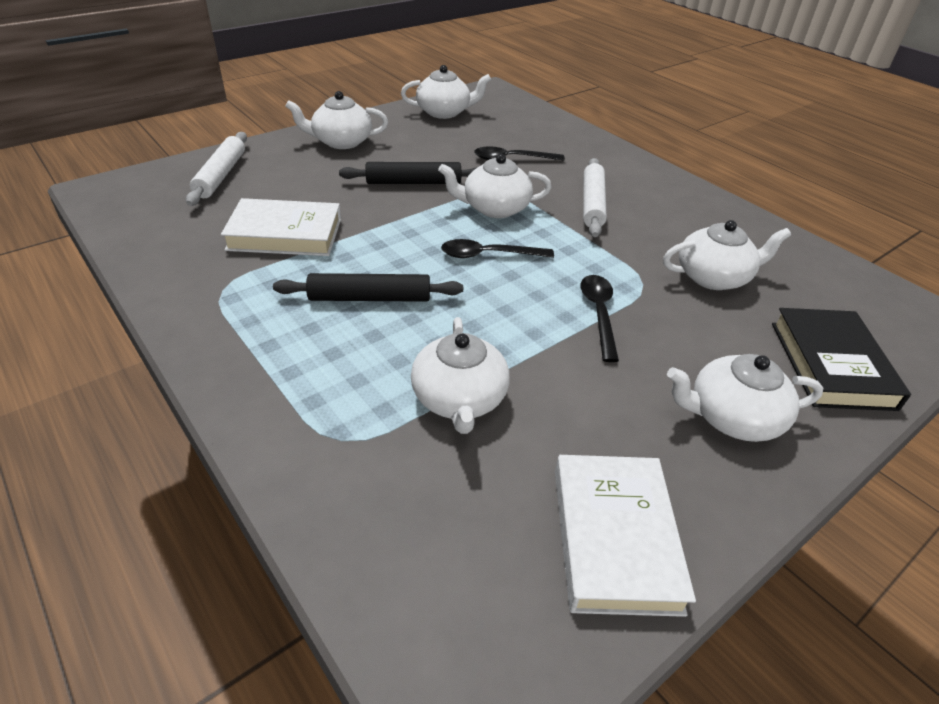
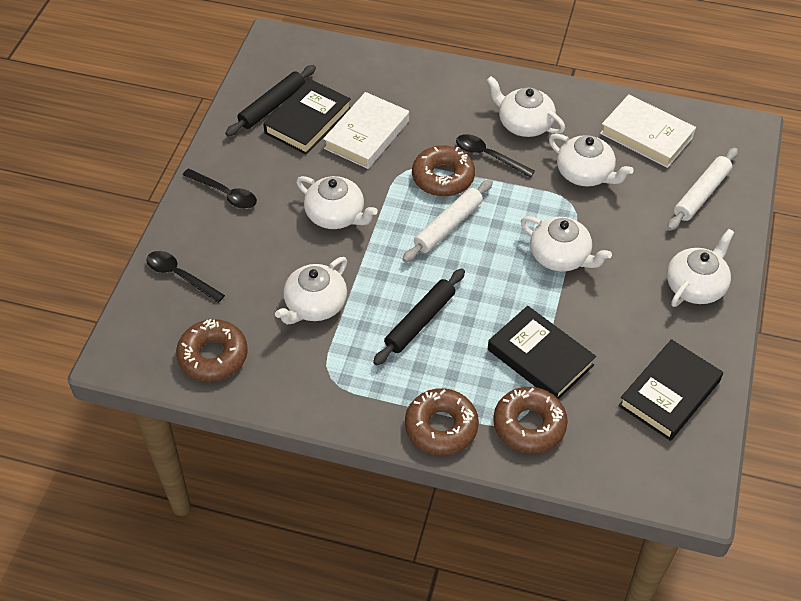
black book: 1 -> 3
brown donut: 0 -> 4

